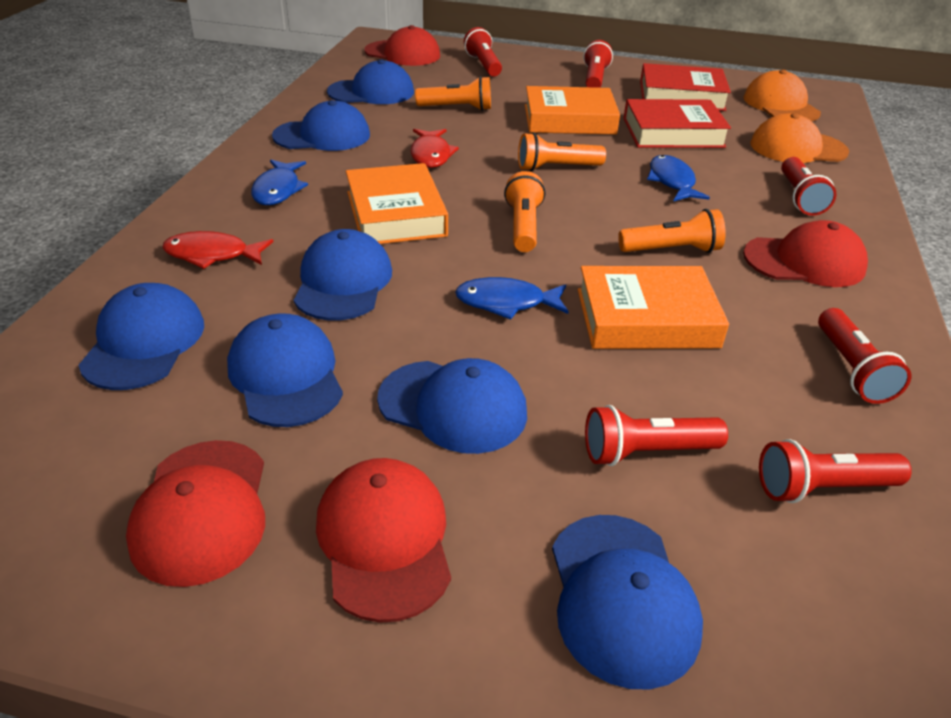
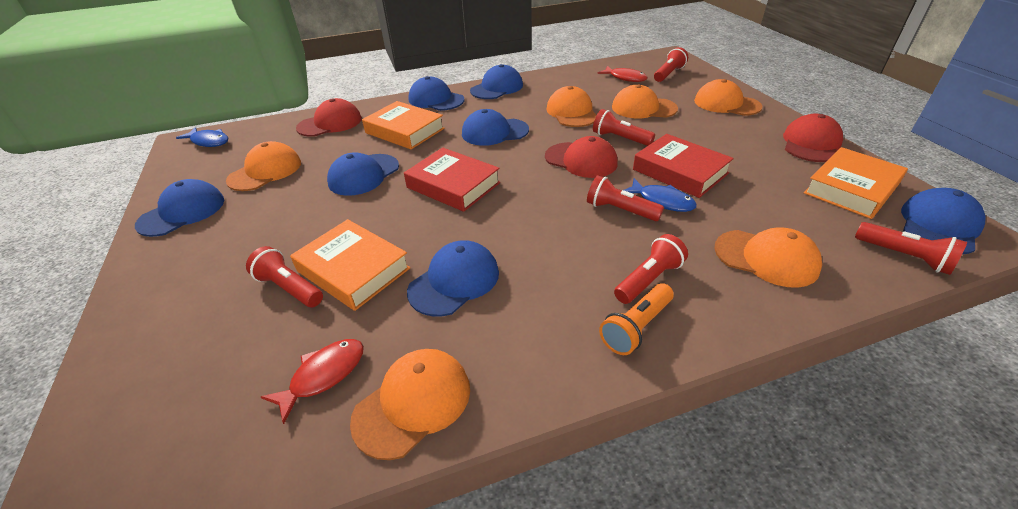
blue fish: 3 -> 2
orange cap: 2 -> 6
orange flashlight: 4 -> 1
red cap: 4 -> 3

